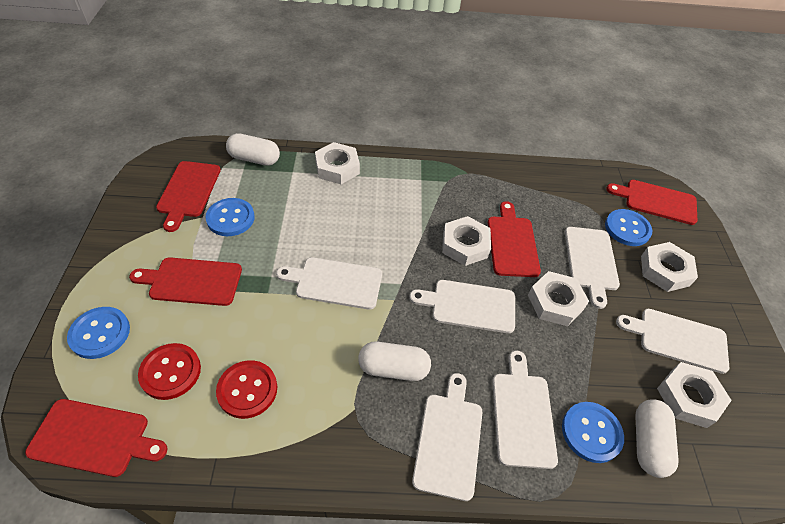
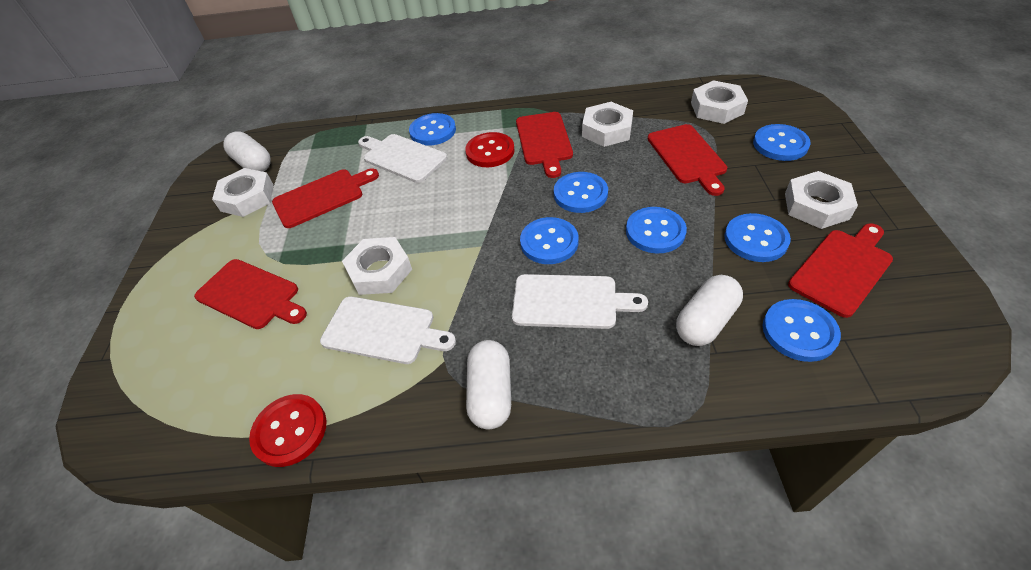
blue button: 4 -> 7
white cutting board: 6 -> 3

